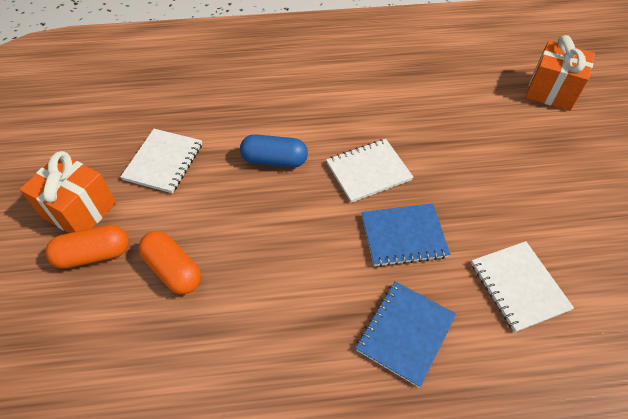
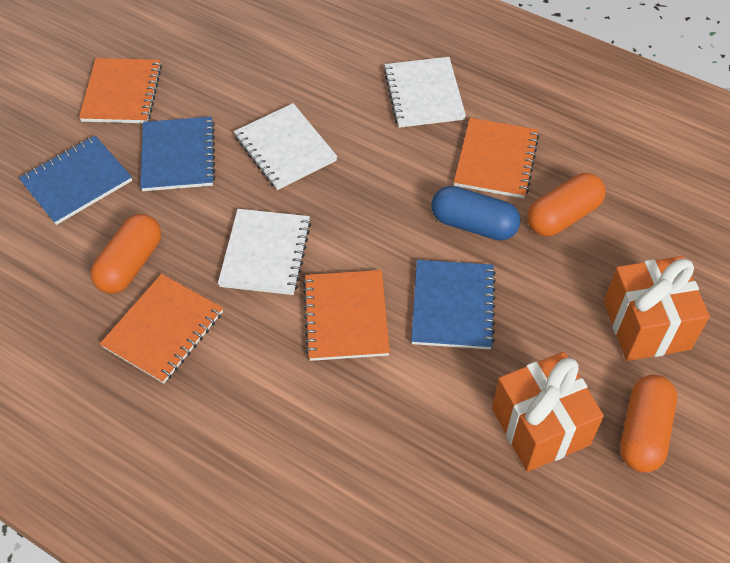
blue notebook: 2 -> 3
orange capsule: 2 -> 3
orange notebook: 0 -> 4

